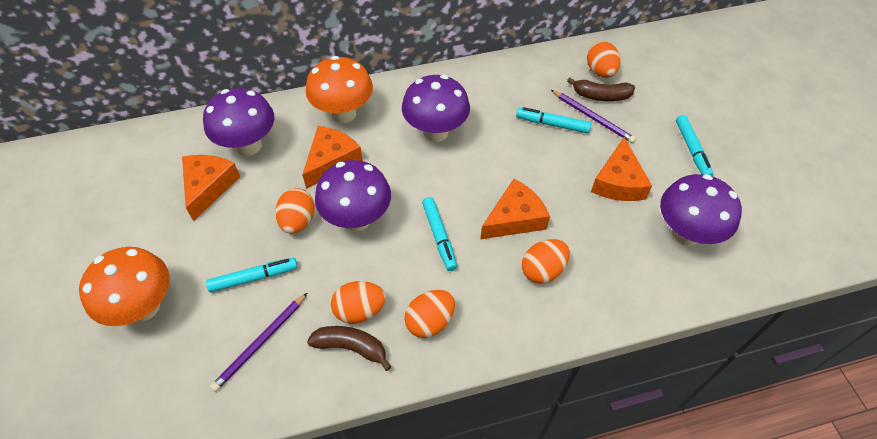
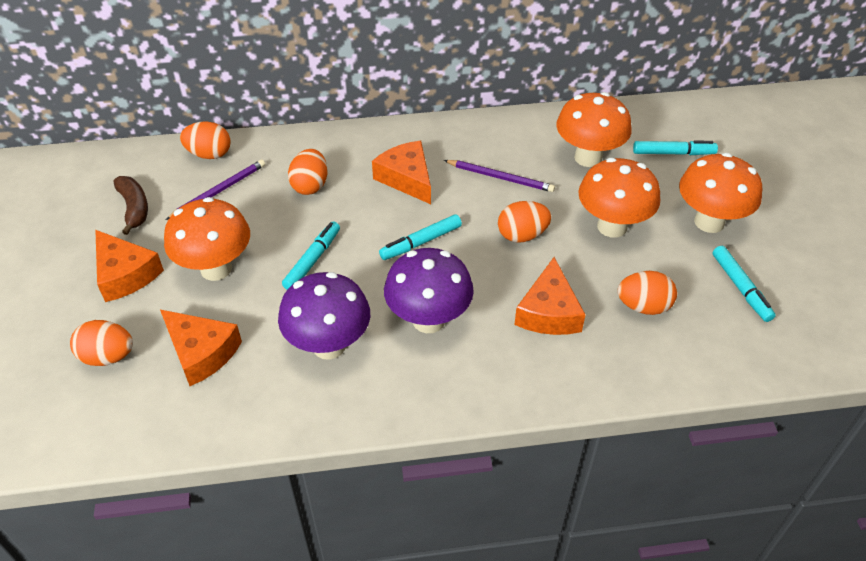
brown banana: 2 -> 1
orange mushroom: 2 -> 4
purple mushroom: 4 -> 2

